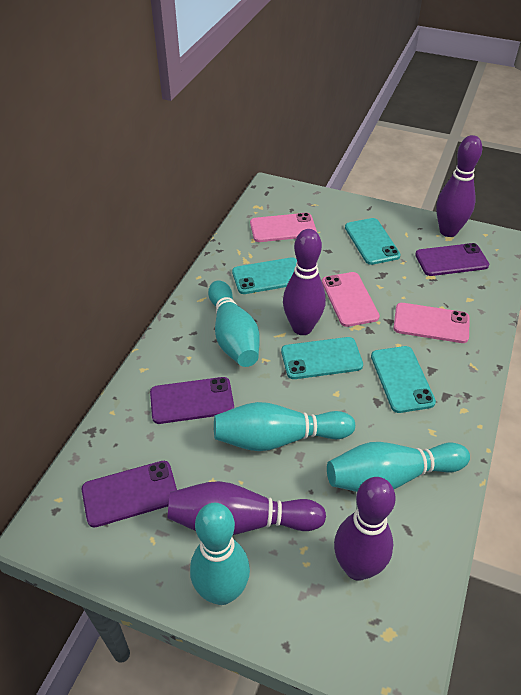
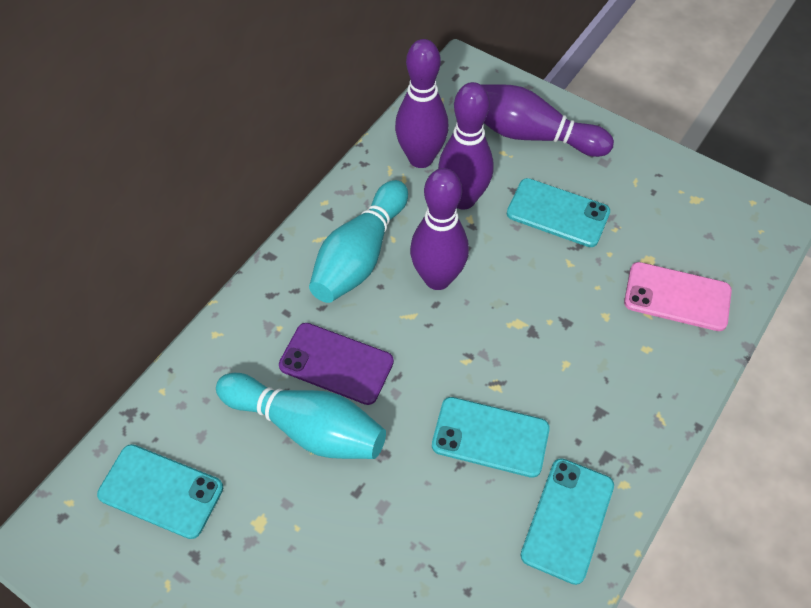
pink phone: 3 -> 1
purple phone: 3 -> 1
turquoise bowling pin: 4 -> 2

